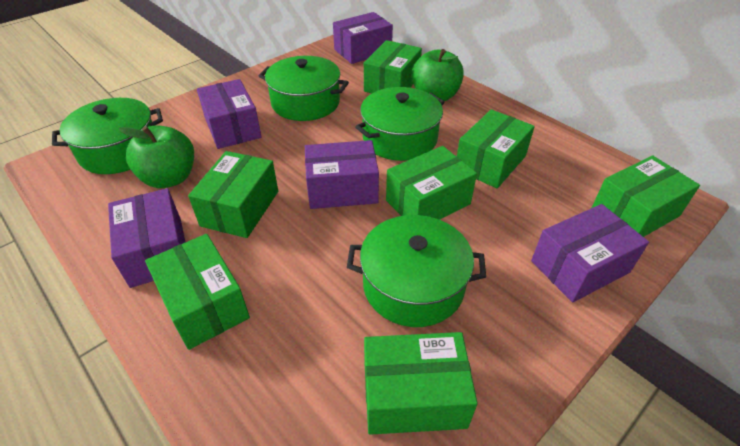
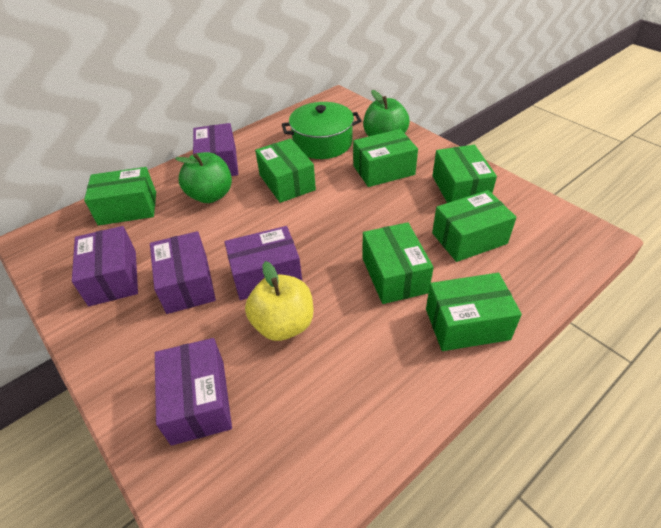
green pot: 4 -> 1
yellow apple: 0 -> 1

